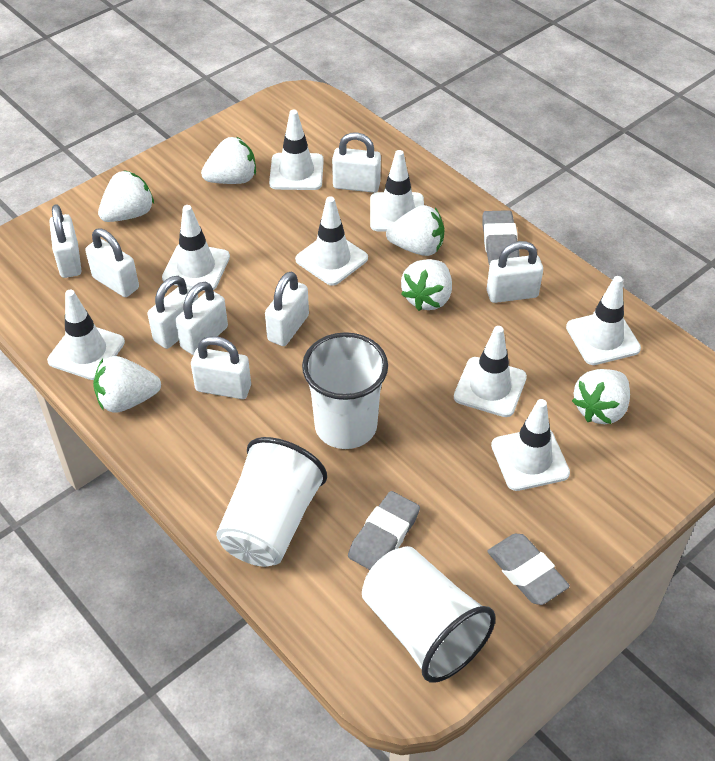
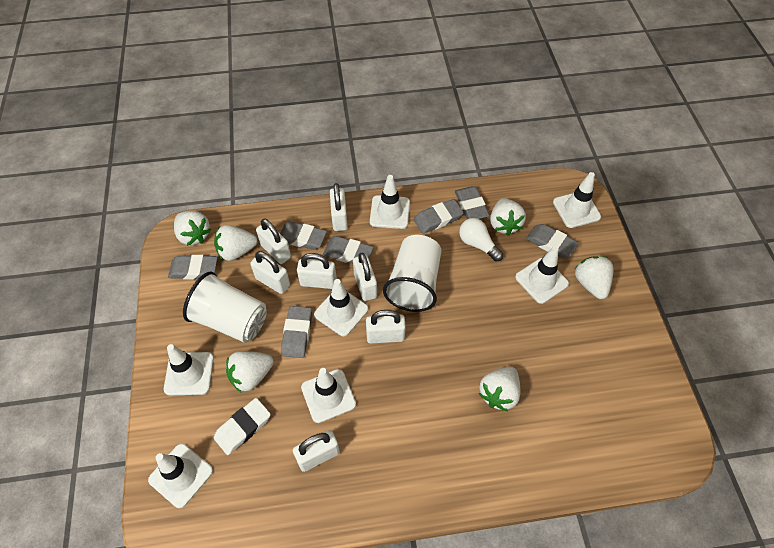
grey eraser: 3 -> 7
white cup: 3 -> 2
white eraser: 0 -> 1
white light bulb: 0 -> 1
white padlock: 8 -> 7
white traffic cone: 8 -> 7

